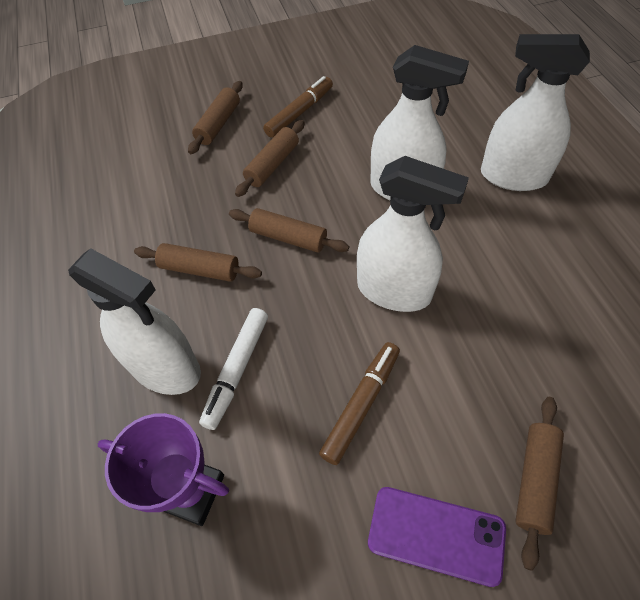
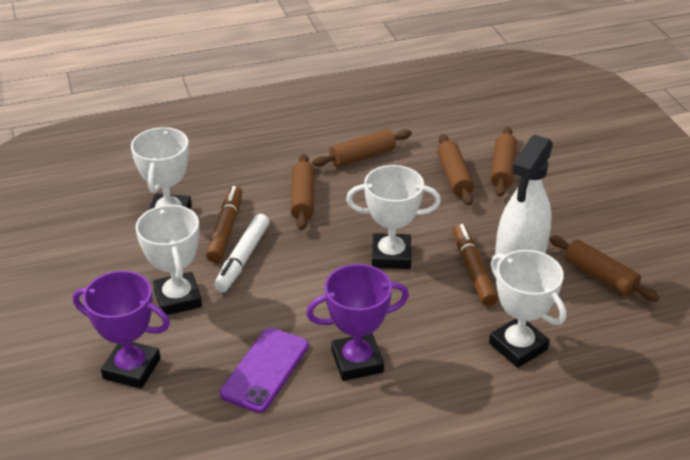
purple trophy: 1 -> 2
white spray bottle: 4 -> 1
white trophy: 0 -> 4

